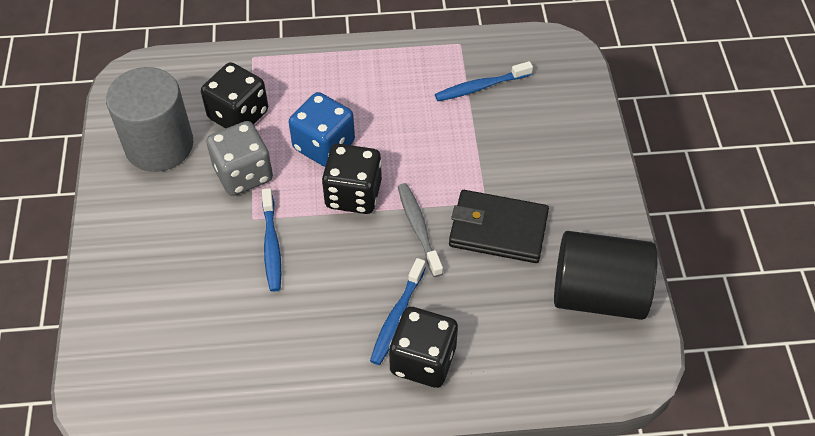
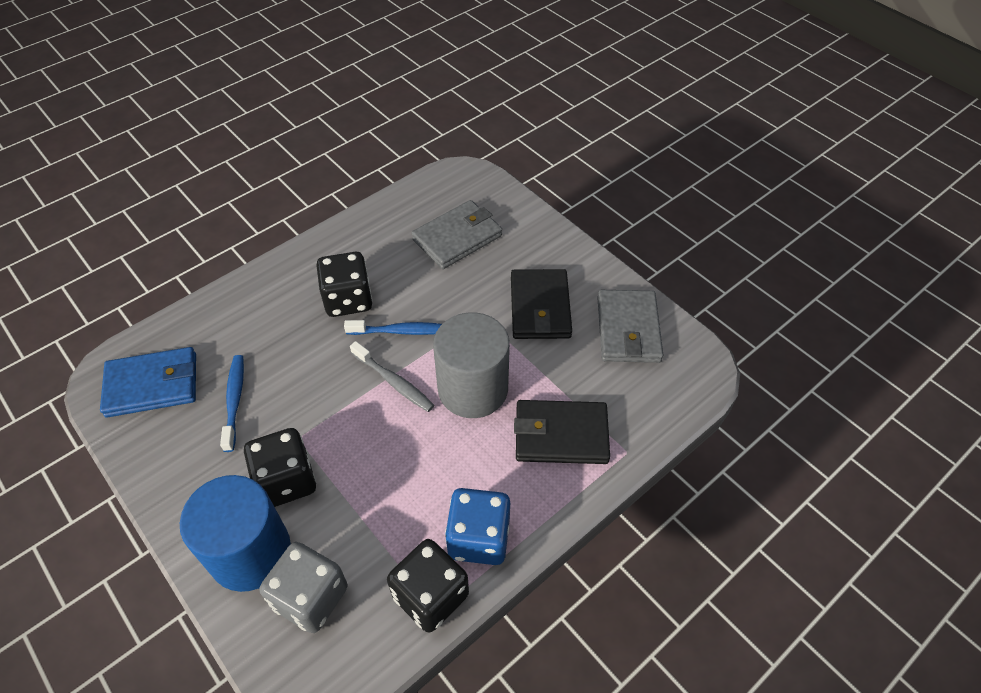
black cylinder: 1 -> 0
black wallet: 1 -> 2
blue cylinder: 0 -> 1
blue toothbrush: 3 -> 2
blue wallet: 0 -> 1
grey wallet: 0 -> 2

